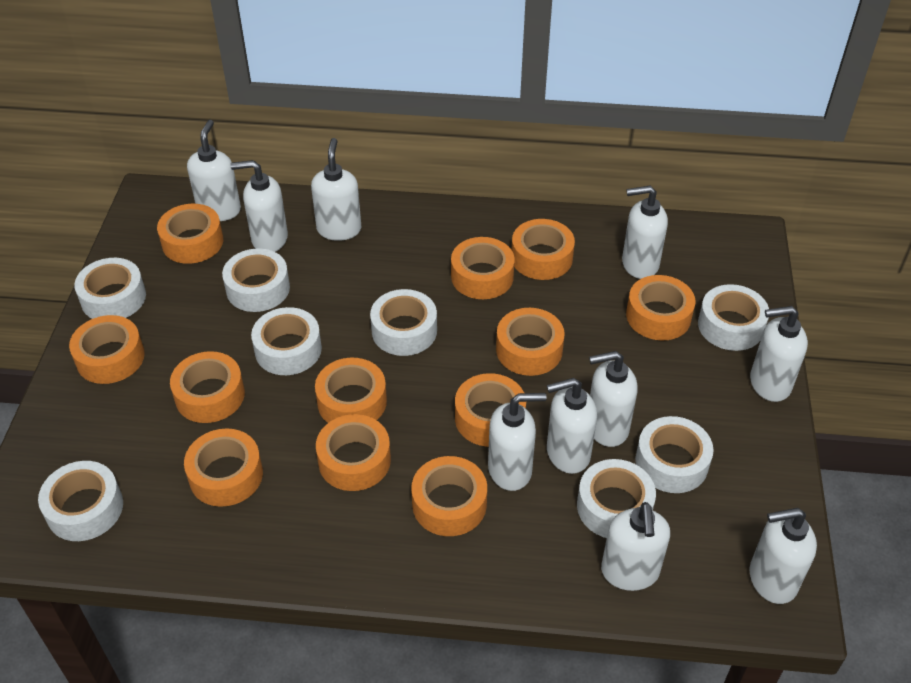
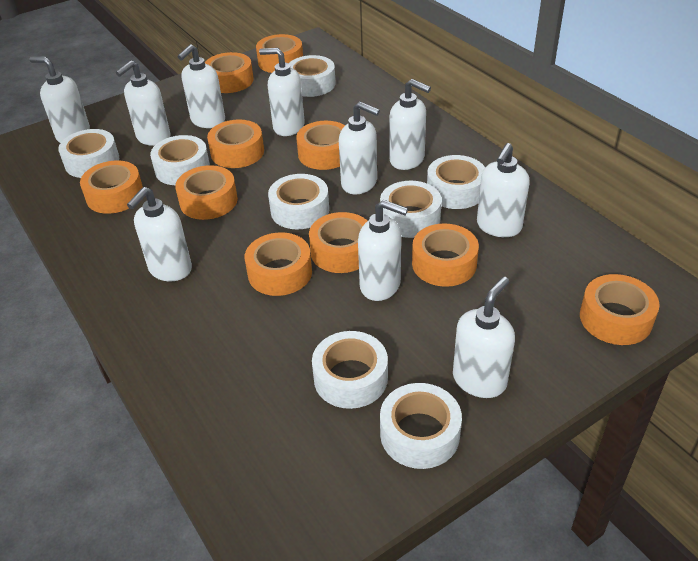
orange tape: 12 -> 10

